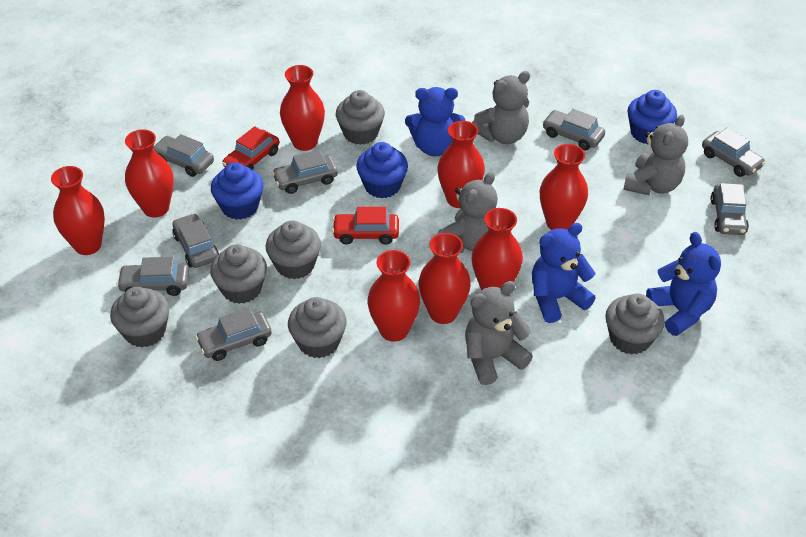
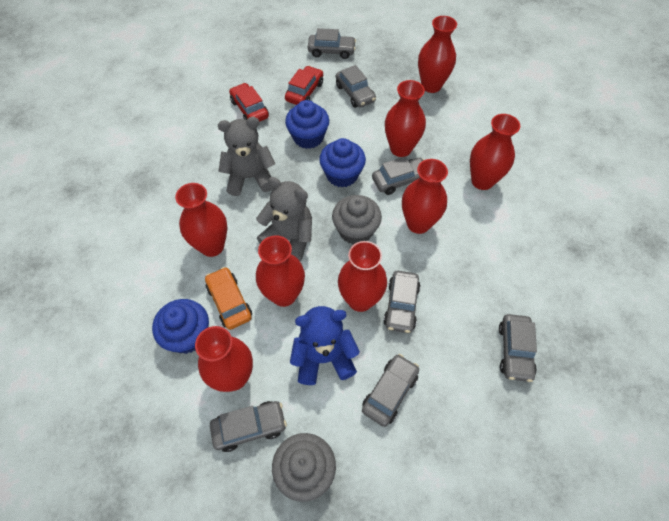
blue teddy bear: 3 -> 1
grey car: 8 -> 7
grey cupcake: 6 -> 2
grey teddy bear: 4 -> 2
orange car: 0 -> 1

